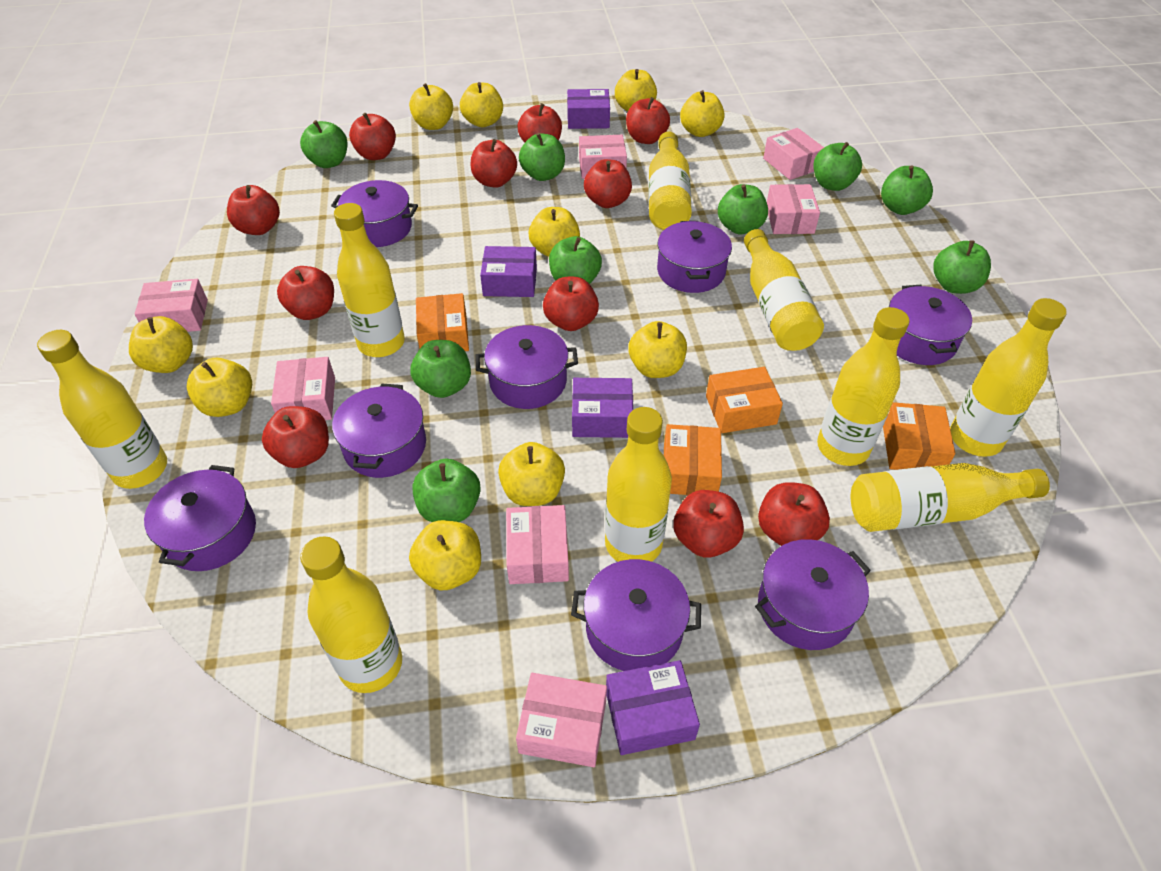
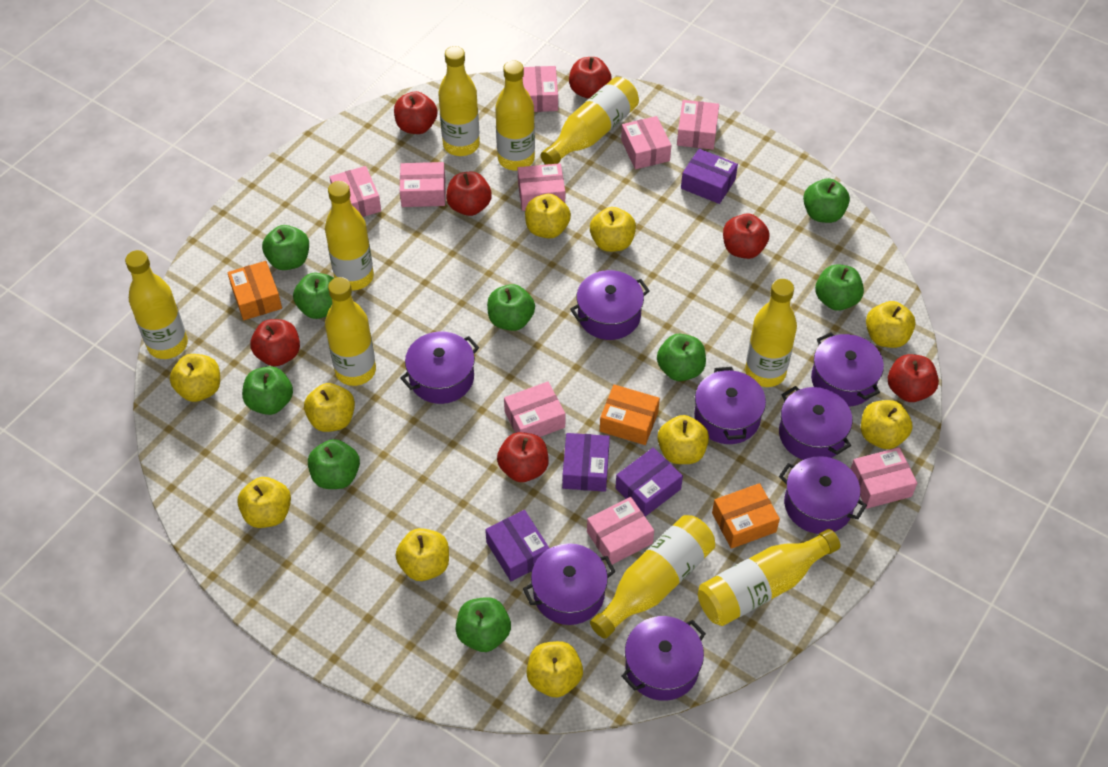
orange box: 4 -> 3
pink box: 7 -> 9
red apple: 11 -> 7

